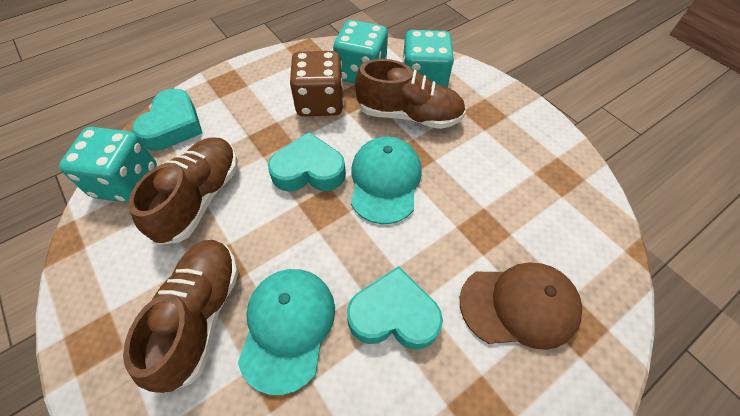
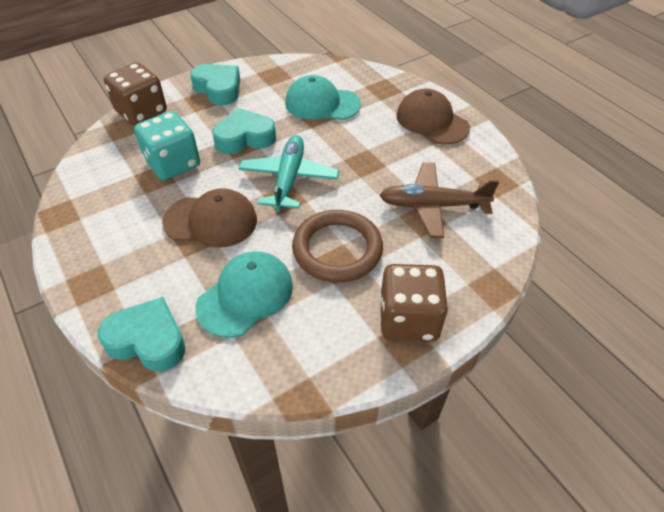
brown cap: 1 -> 2
brown dice: 1 -> 2
brown plane: 0 -> 1
brown ring: 0 -> 1
brown shoe: 3 -> 0
turquoise dice: 3 -> 1
turquoise plane: 0 -> 1

